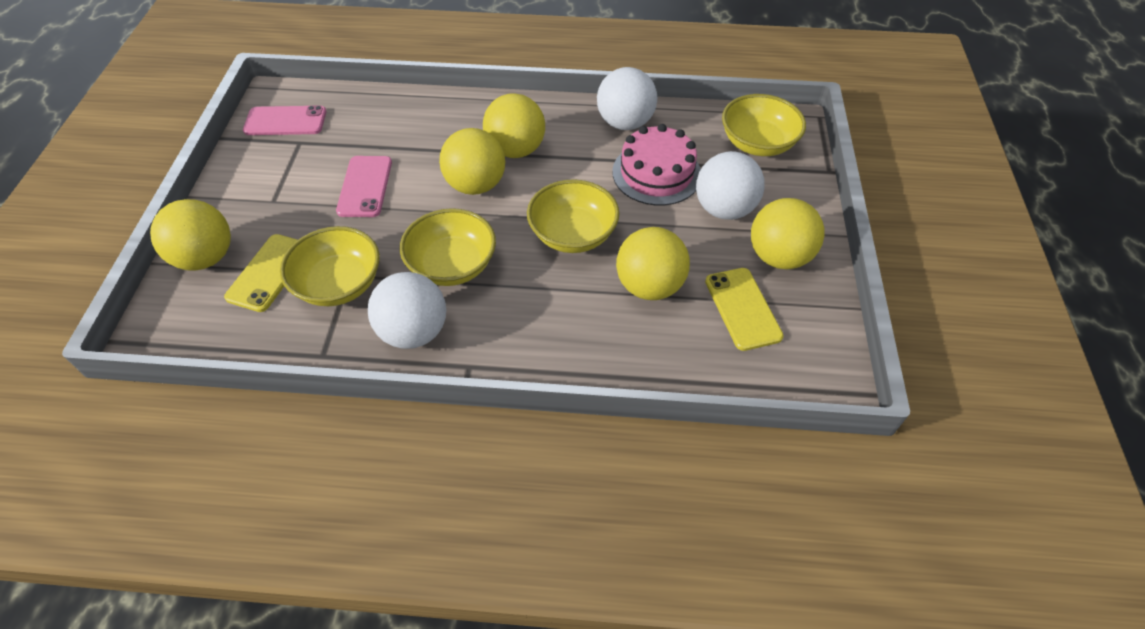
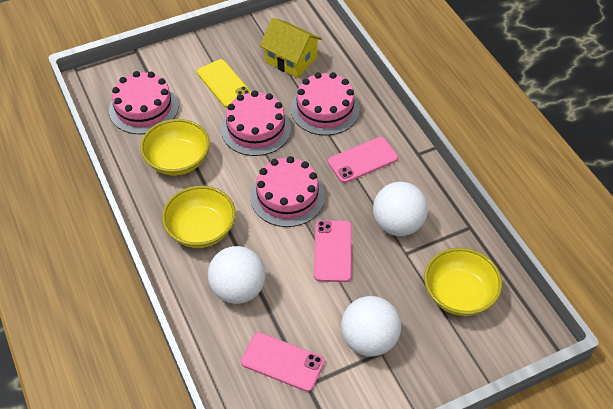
pink cake: 1 -> 4
pink phone: 2 -> 3
yellow ball: 5 -> 0
yellow bowl: 4 -> 3
yellow house: 0 -> 1
yellow phone: 2 -> 1

